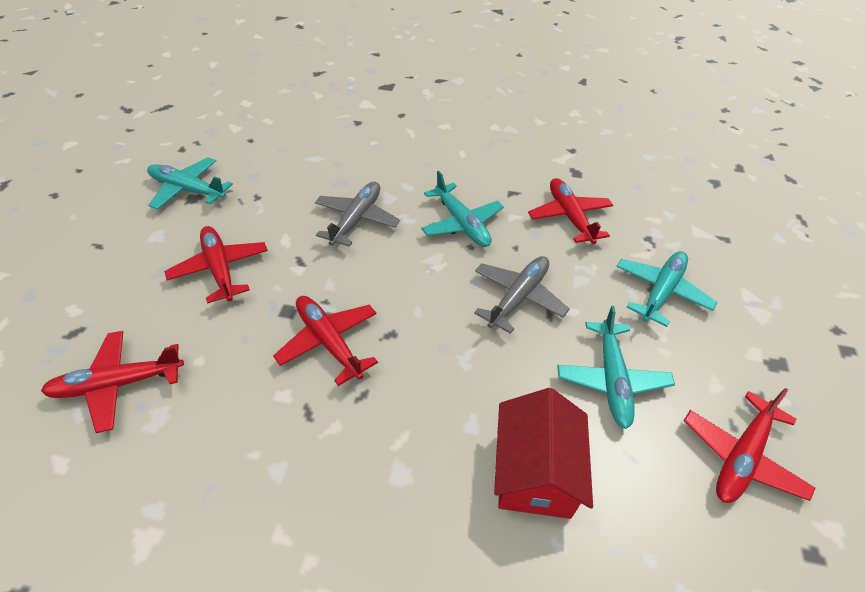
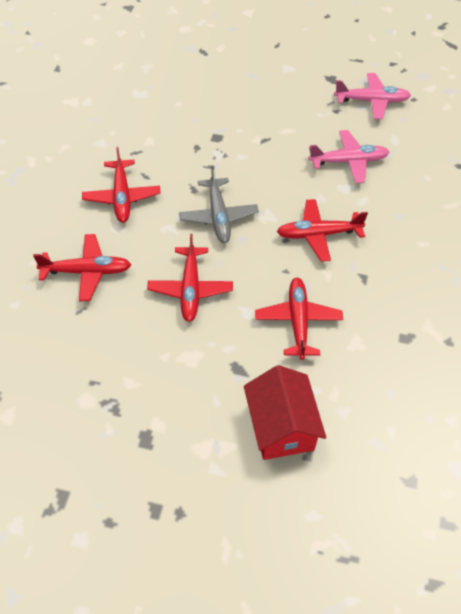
grey plane: 2 -> 1
pink plane: 0 -> 2
turquoise plane: 4 -> 0

